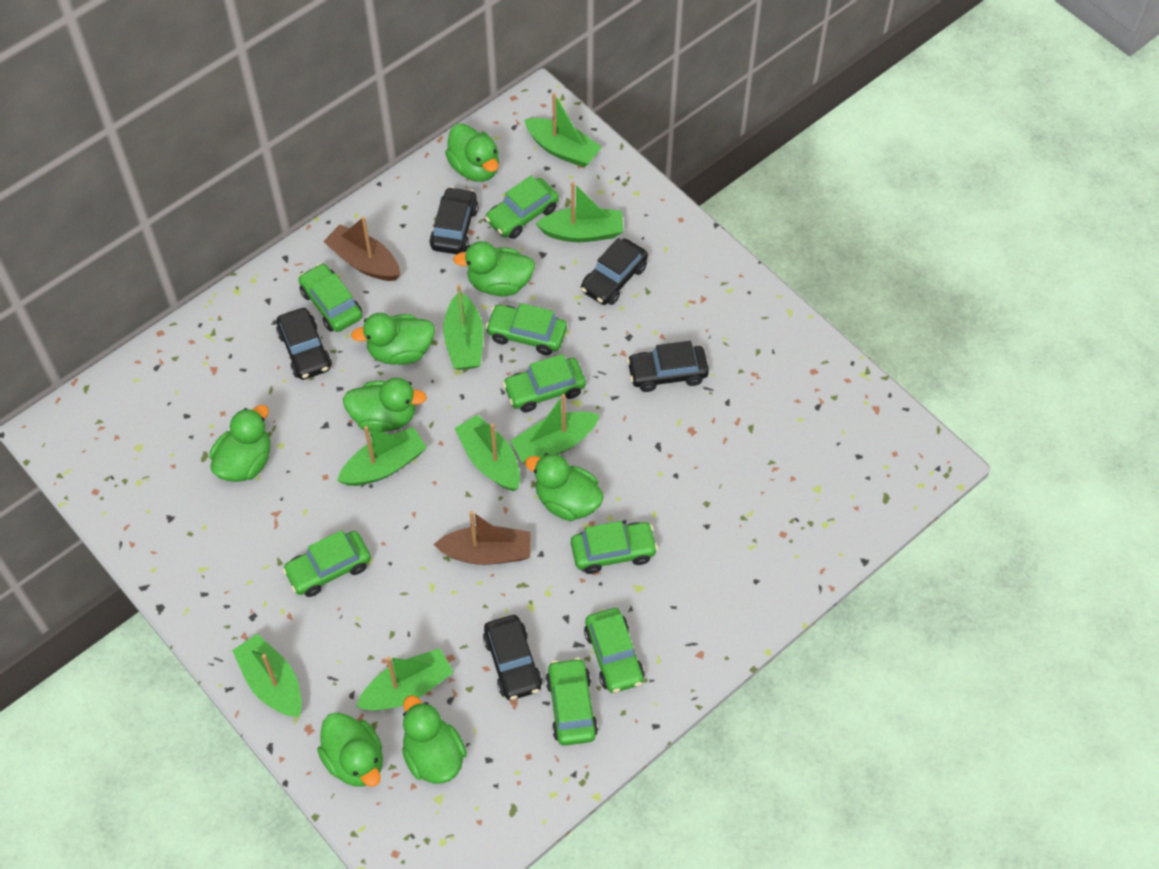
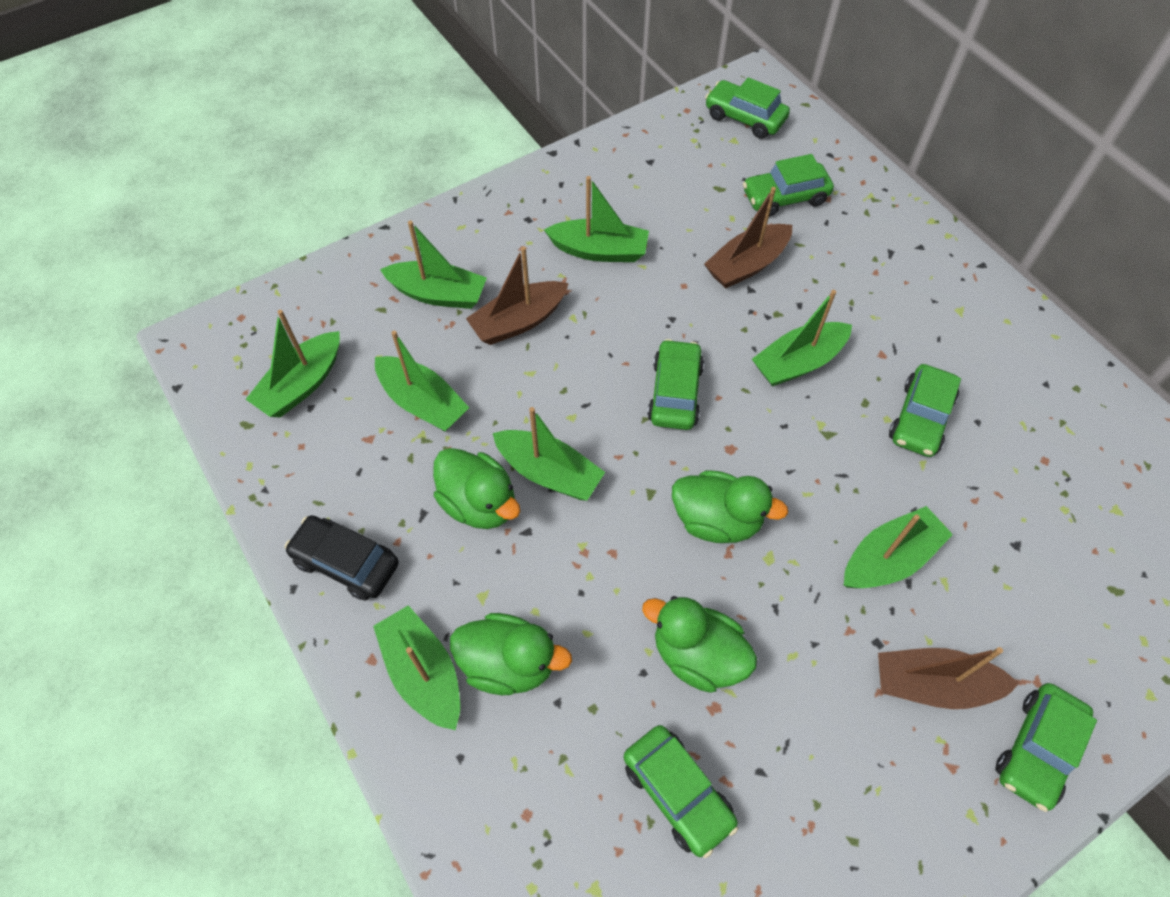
black car: 5 -> 1
brown boat: 2 -> 3
green car: 8 -> 6
green duck: 8 -> 4

